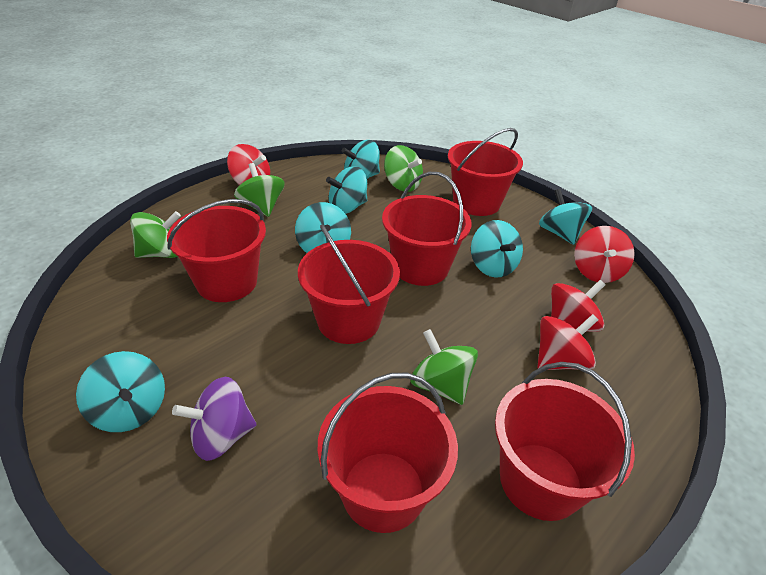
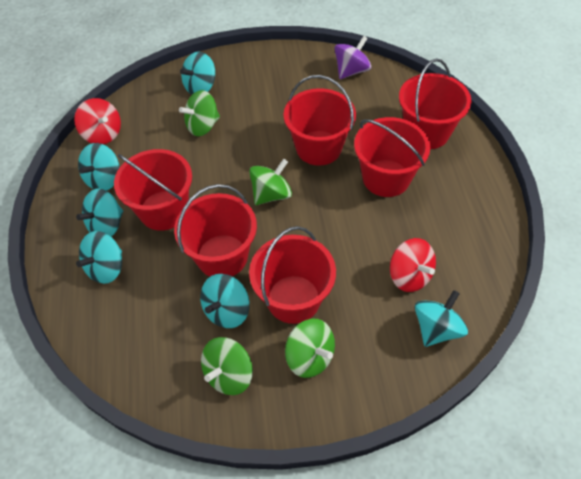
red spinning top: 4 -> 2

